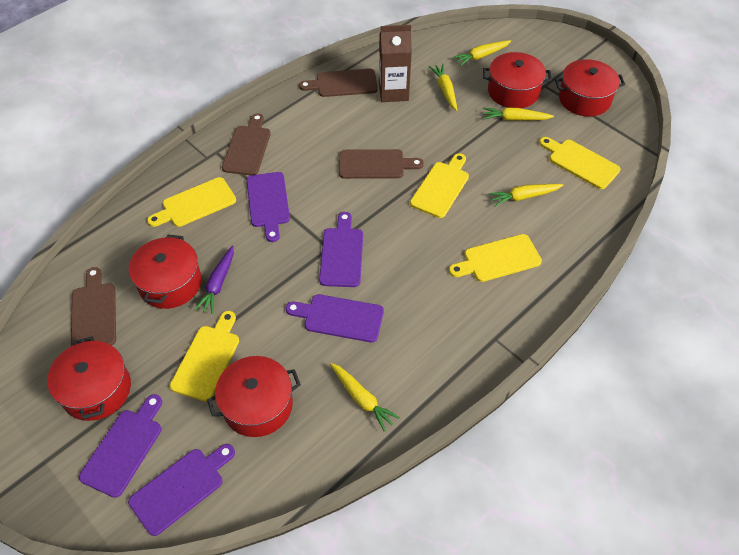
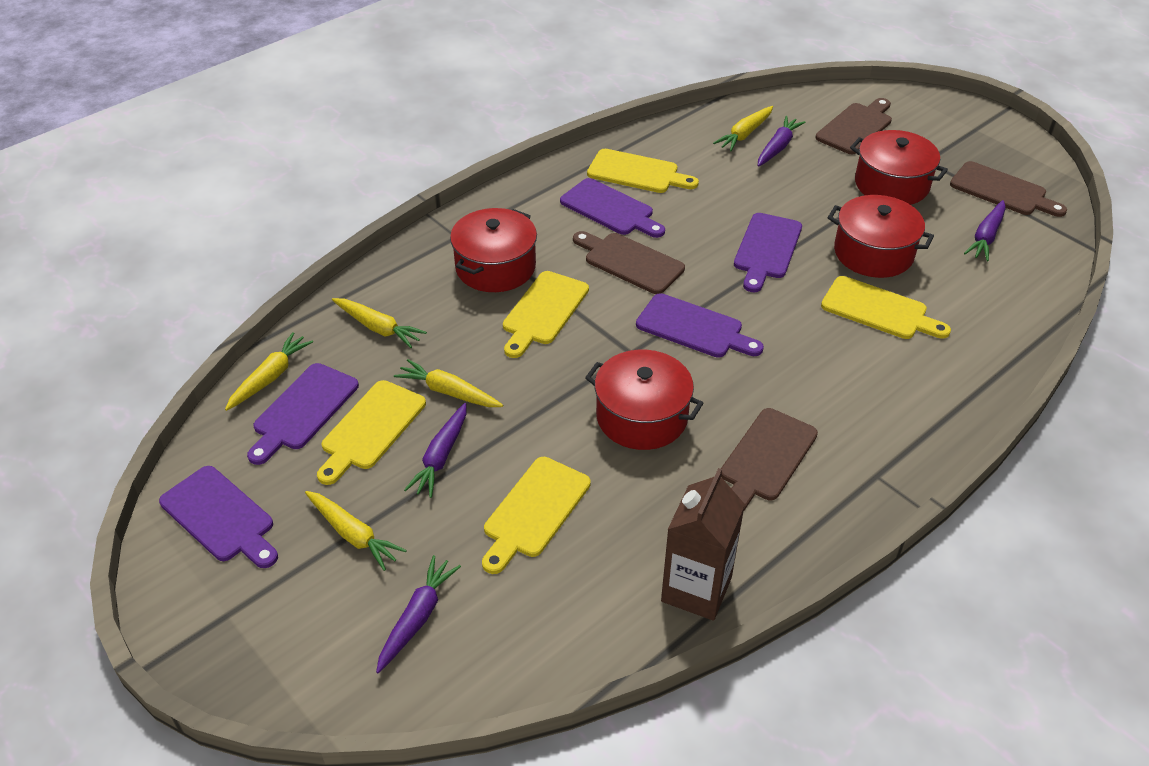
purple carrot: 1 -> 4
red pot: 5 -> 4

